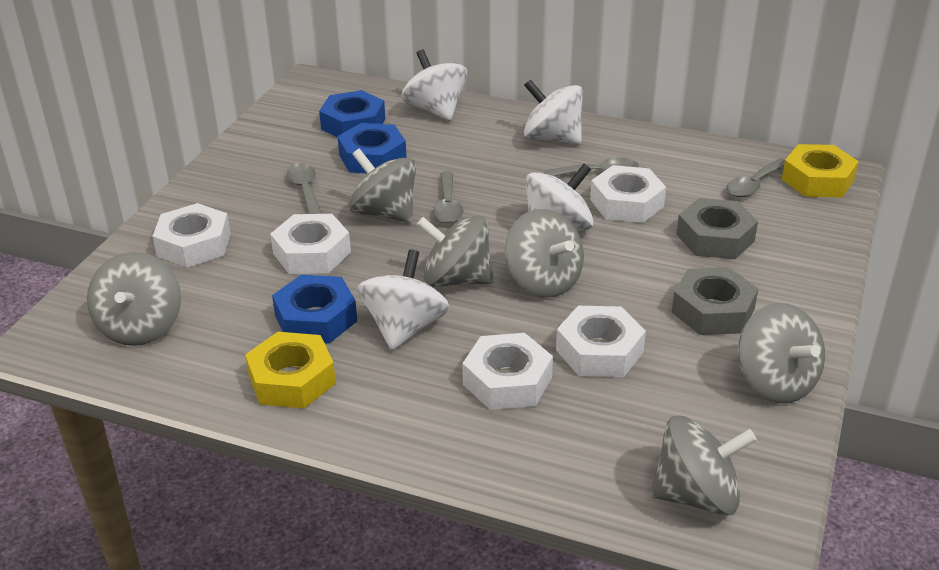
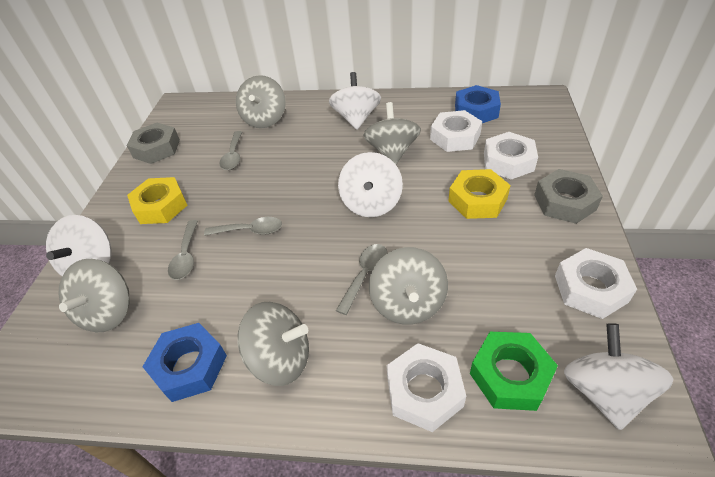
blue nut: 3 -> 2
green nut: 0 -> 1
grey spinning top: 6 -> 5
white nut: 5 -> 4

